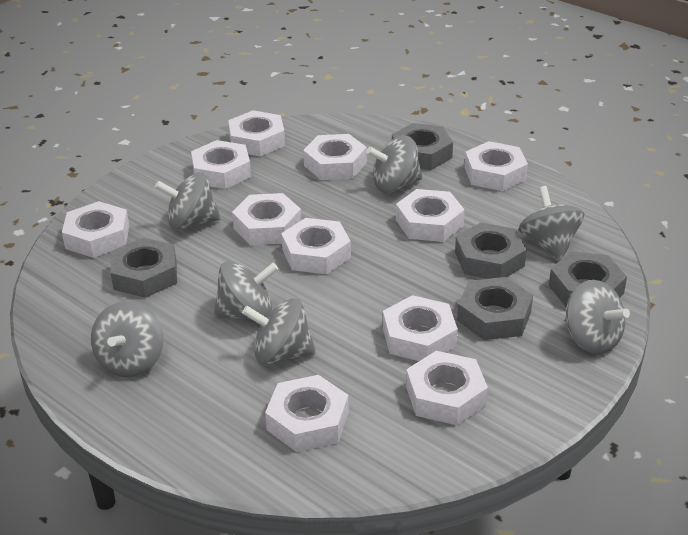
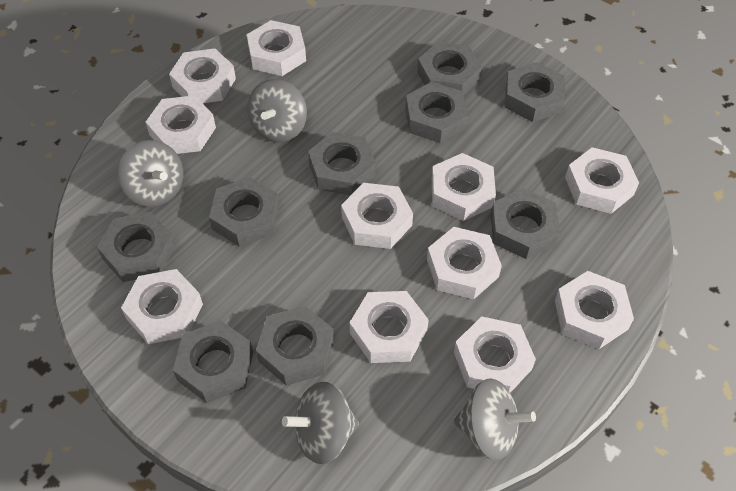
grey nut: 5 -> 9
grey spinning top: 7 -> 4

